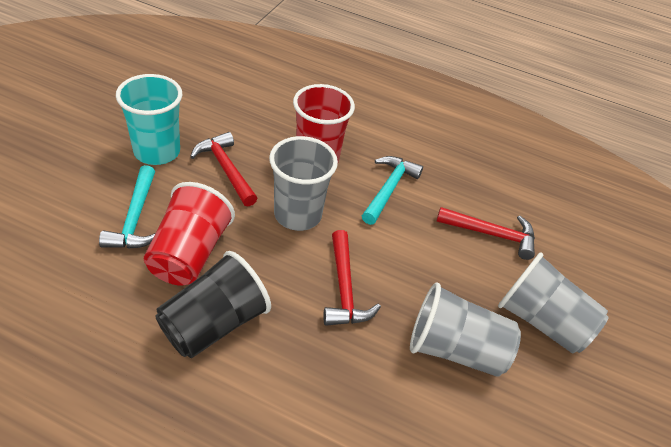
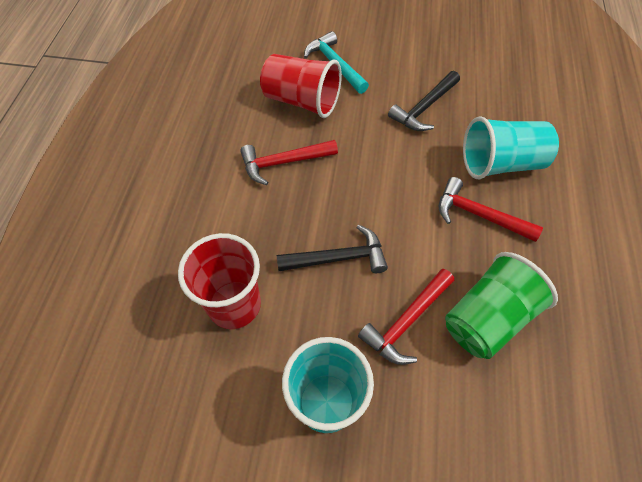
black cup: 1 -> 0
black hammer: 0 -> 2
green cup: 0 -> 1
grey cup: 3 -> 0
turquoise cup: 1 -> 2
turquoise hammer: 2 -> 1

